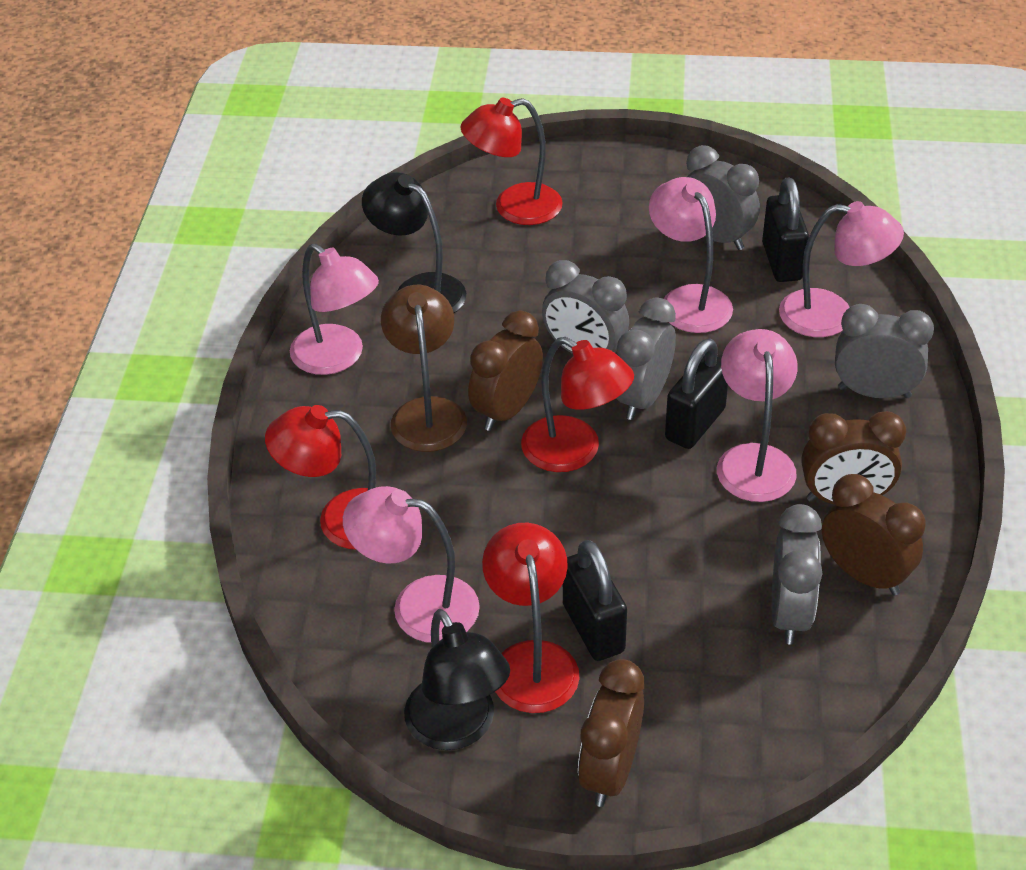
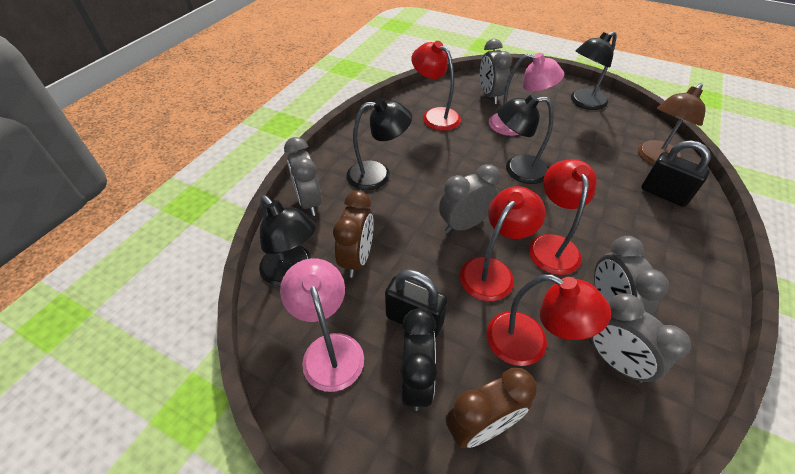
black clock: 0 -> 1
black lamp: 2 -> 4
black padlock: 3 -> 2
brown clock: 4 -> 2
pink lamp: 5 -> 2

